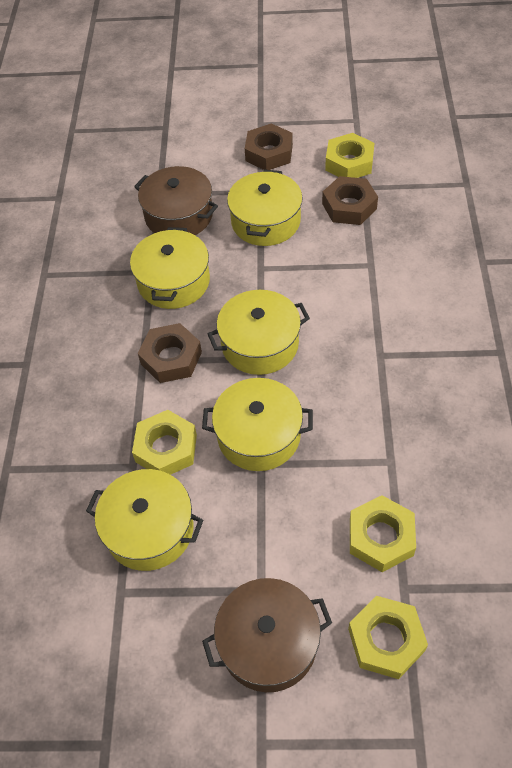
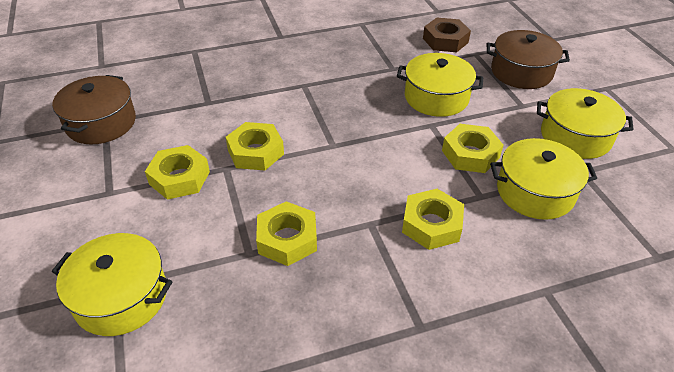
brown nut: 3 -> 1
yellow nut: 4 -> 5
yellow pot: 5 -> 4

